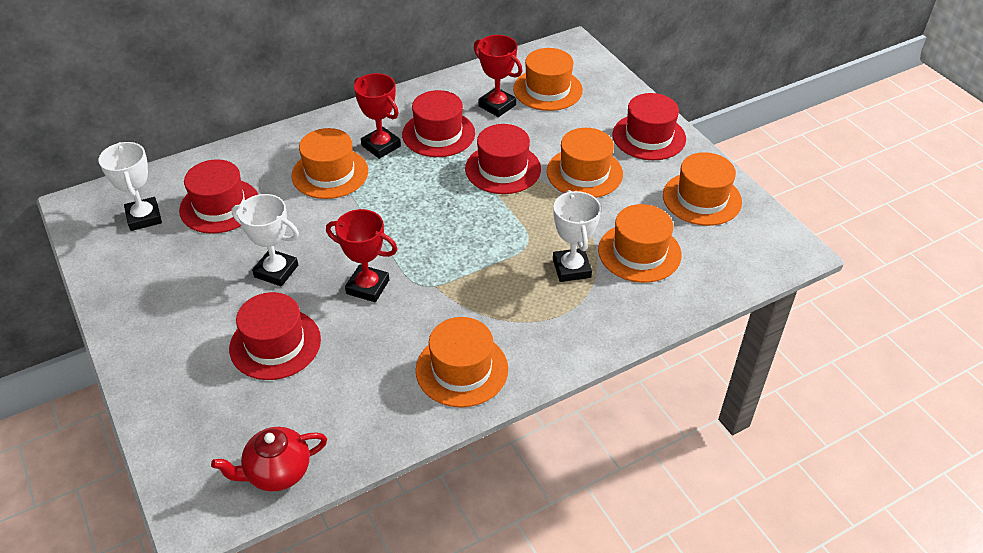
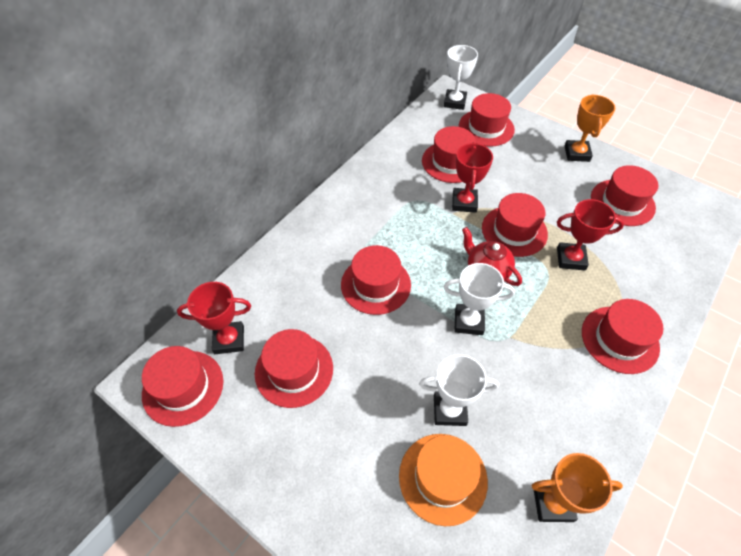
orange hat: 6 -> 1
orange trophy: 0 -> 2
red hat: 5 -> 8

